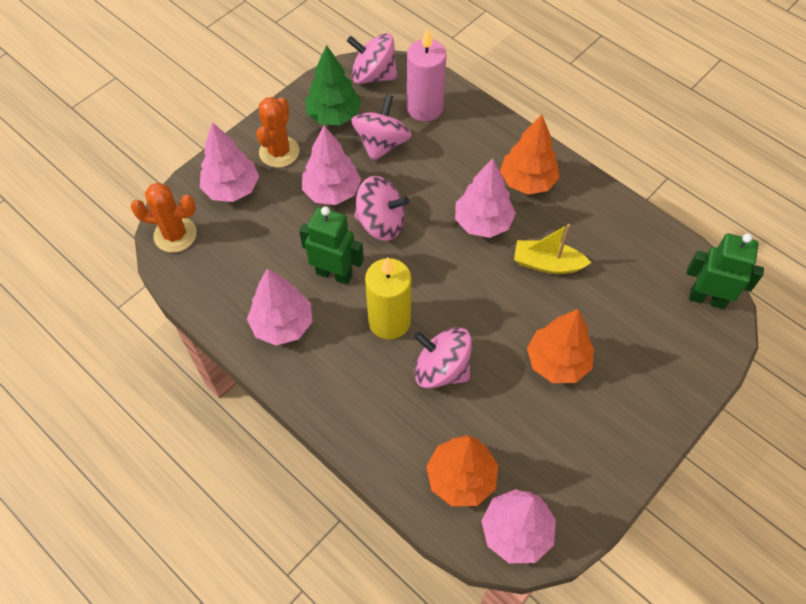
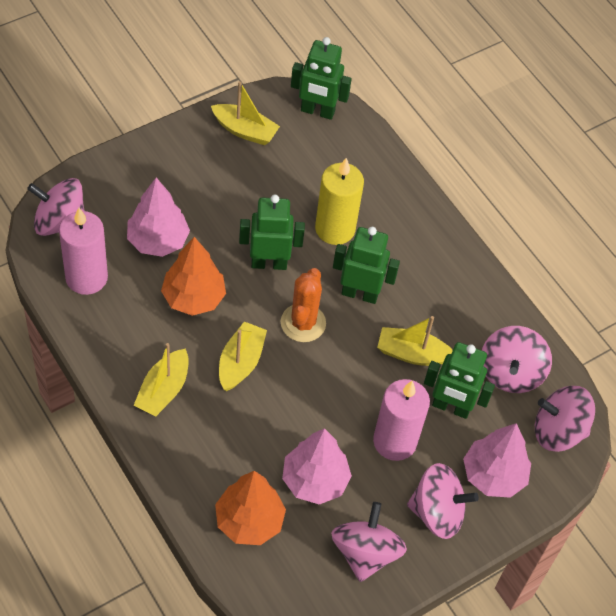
green robot: 2 -> 4
green tree: 1 -> 0
orange cactus: 2 -> 1
orange tree: 3 -> 2
pink candle: 1 -> 2
pink spinning top: 4 -> 5
pink tree: 5 -> 3
yellow boat: 1 -> 4

